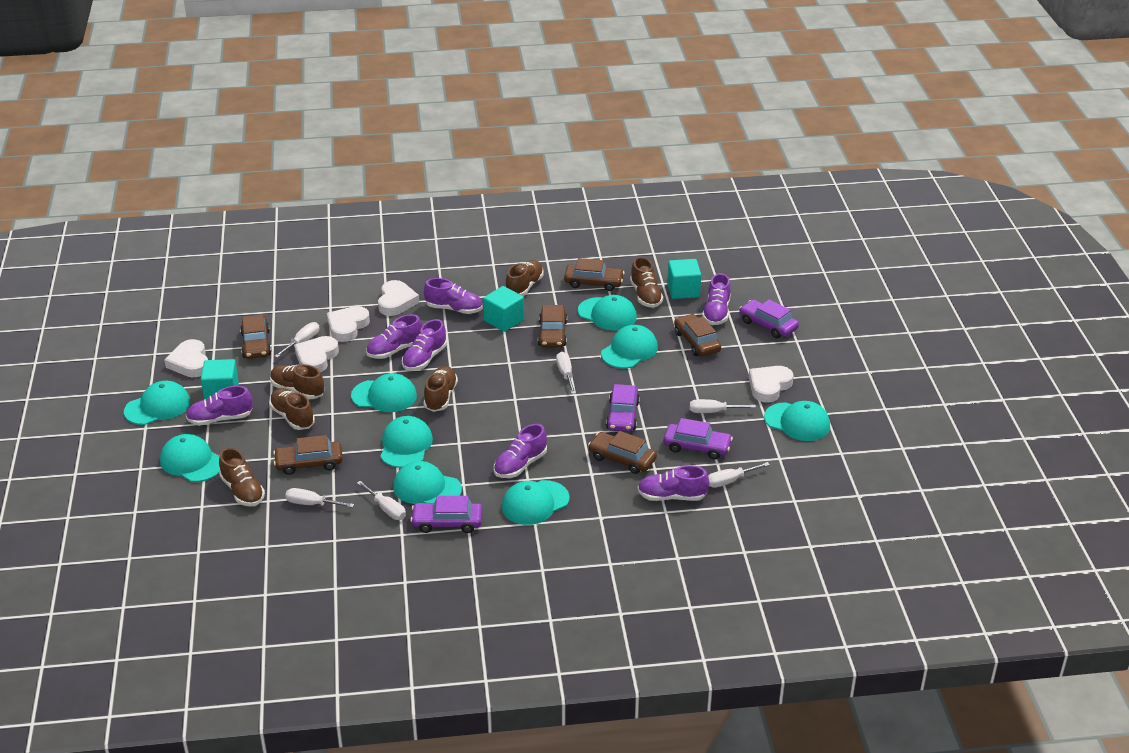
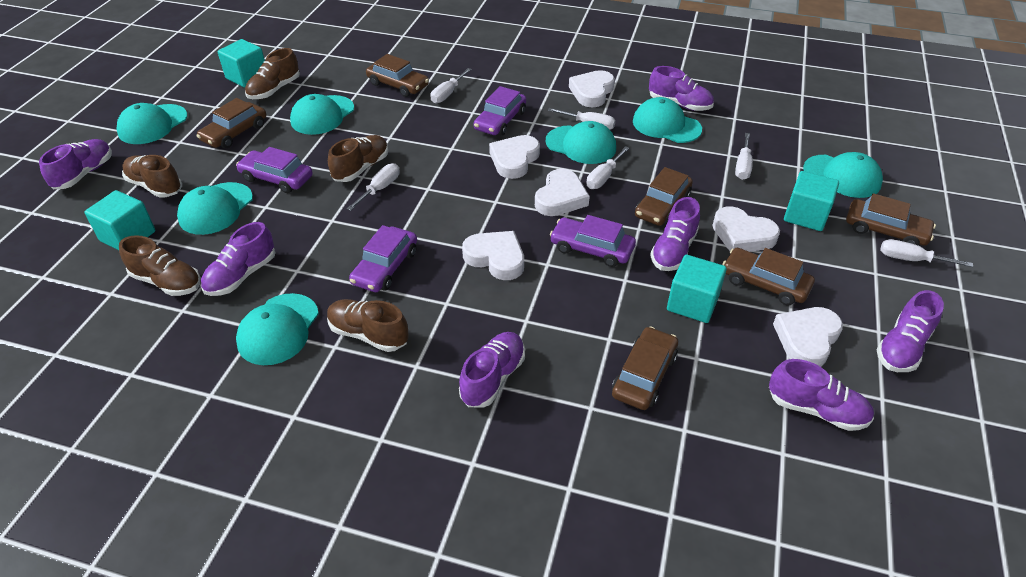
brown shoe: 6 -> 5
turquoise cap: 9 -> 7
turquoise cube: 3 -> 4
white heart: 5 -> 6

